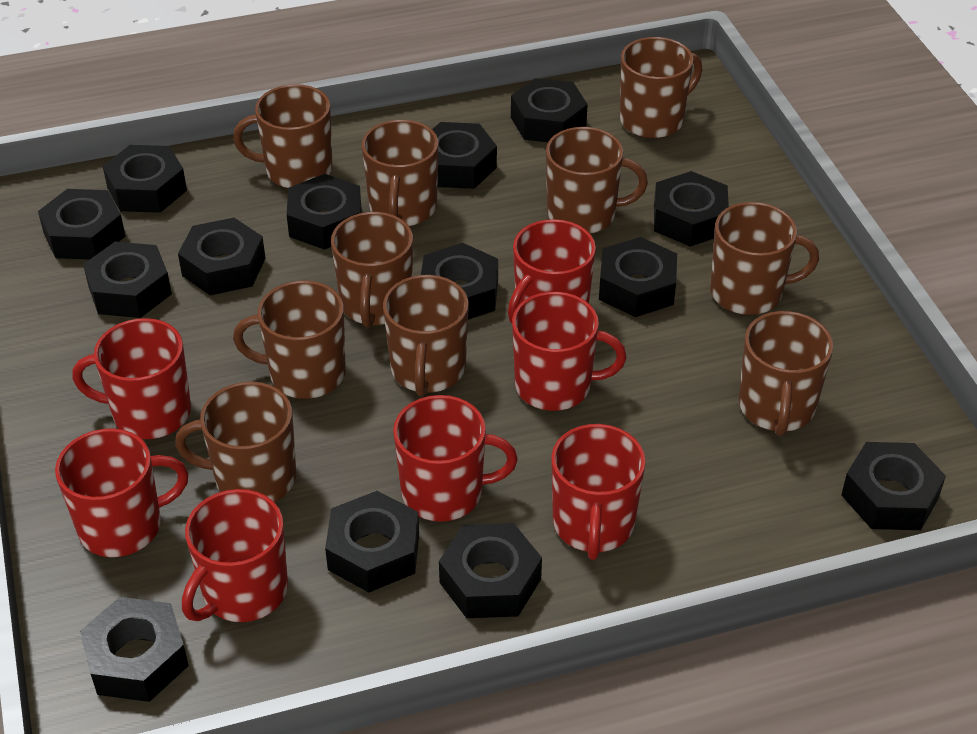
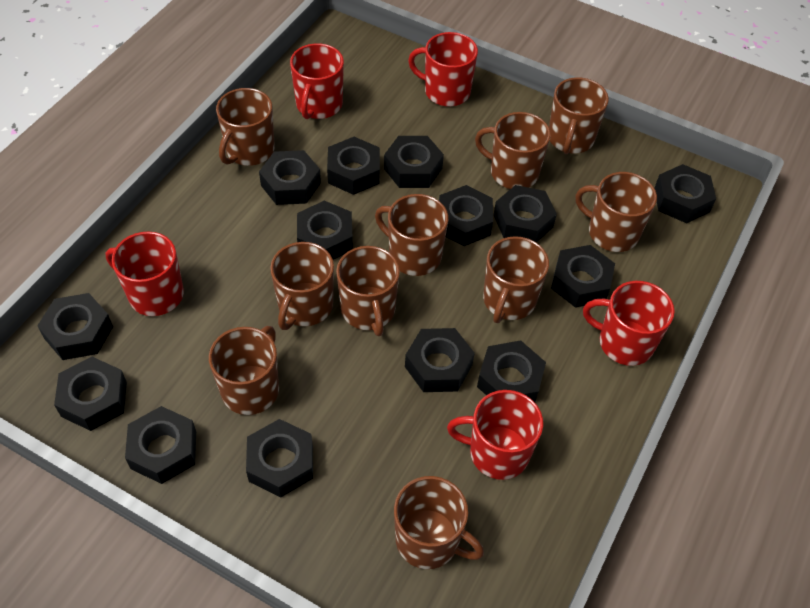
red mug: 7 -> 5

